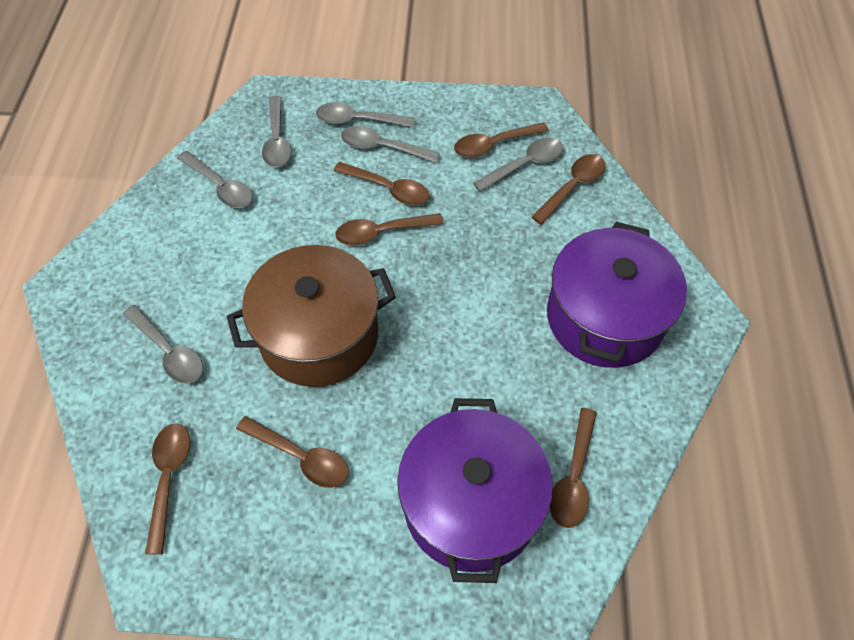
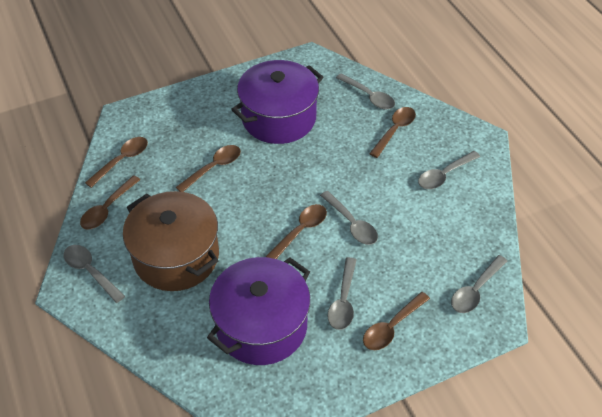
brown spoon: 7 -> 6

